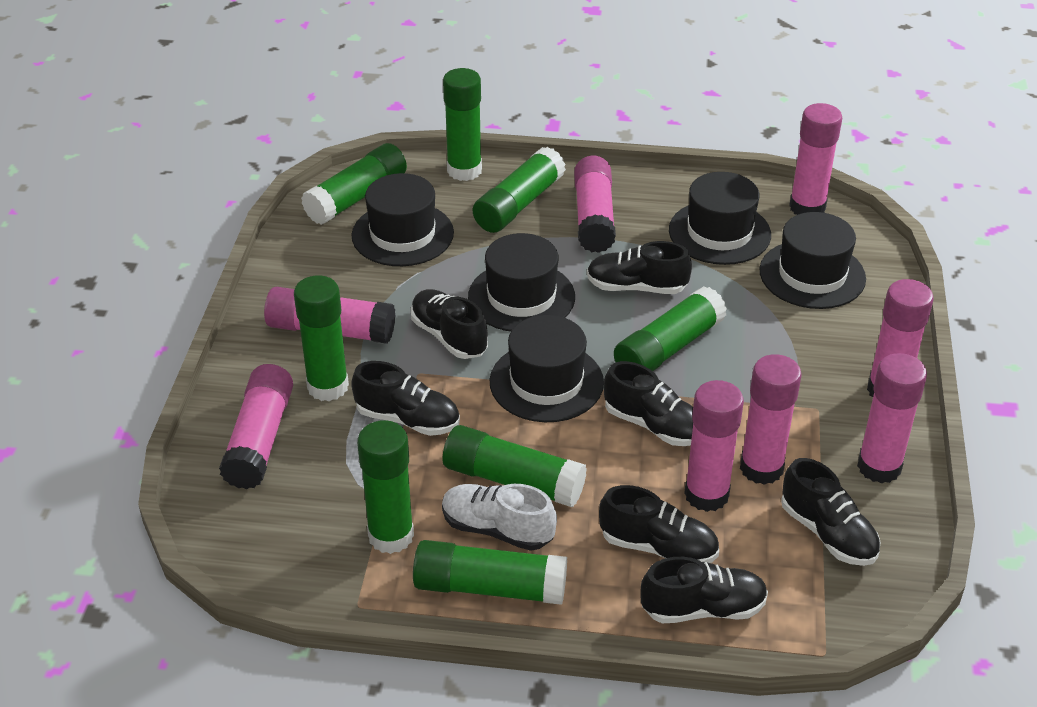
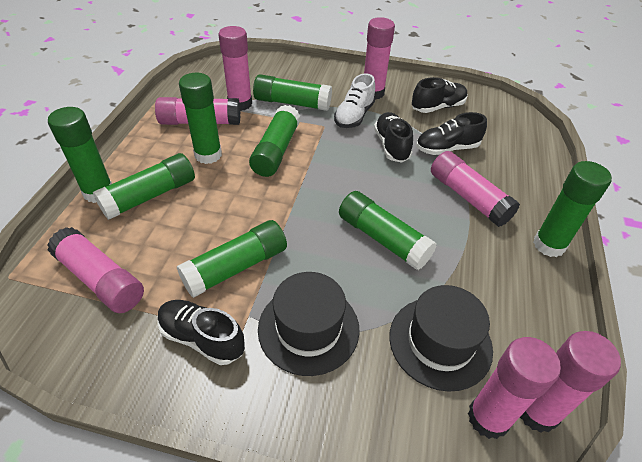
black hat: 5 -> 2
black shoe: 7 -> 4
pink glue stick: 8 -> 7

